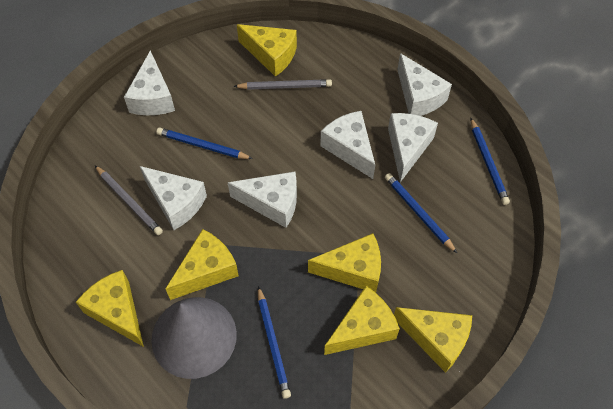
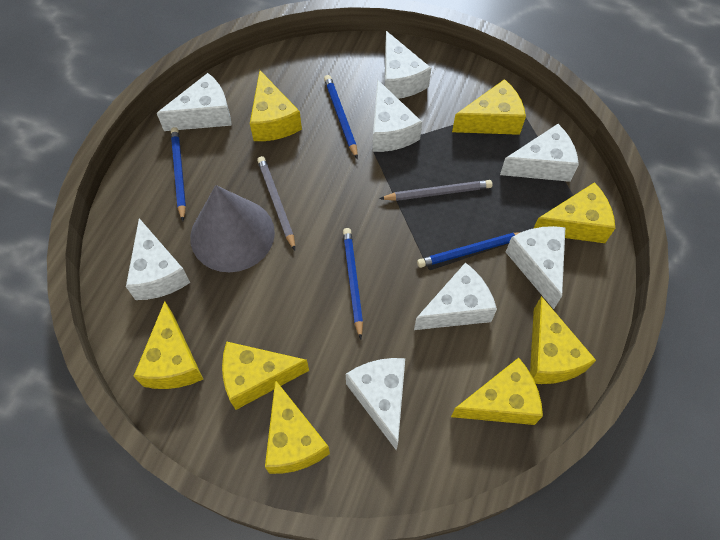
white cheese: 6 -> 8
yellow cheese: 6 -> 8

